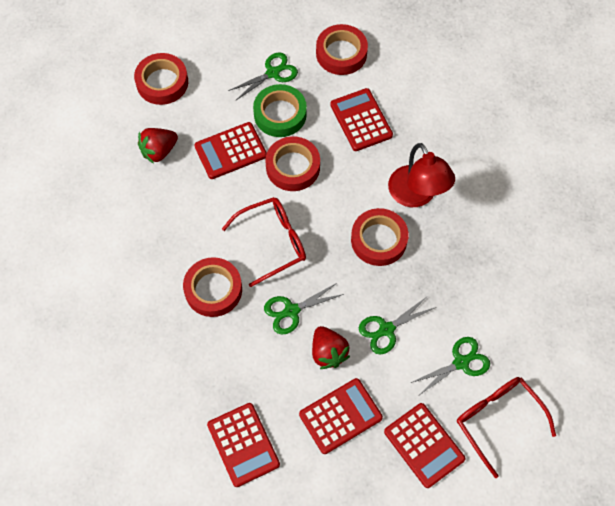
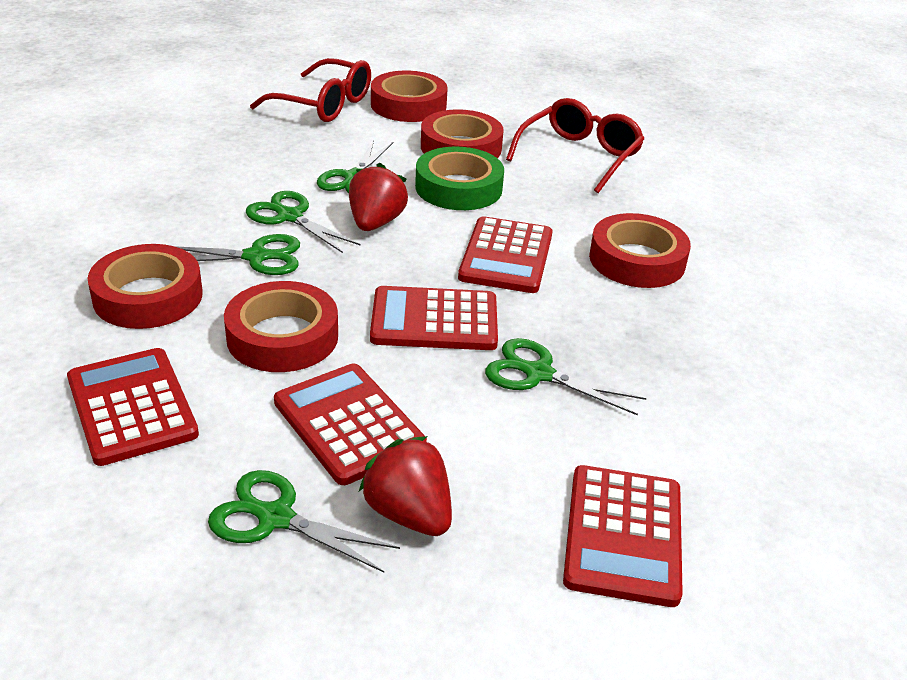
green scissors: 4 -> 5
red lamp: 1 -> 0

